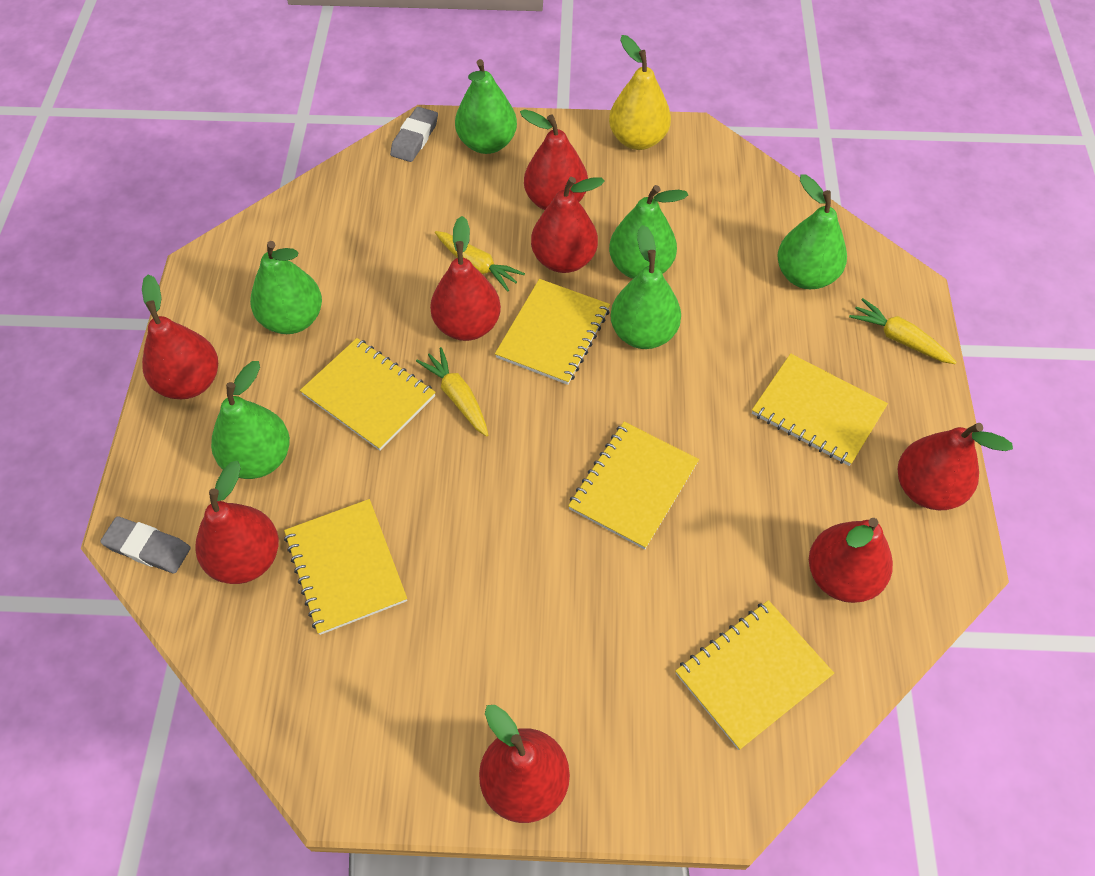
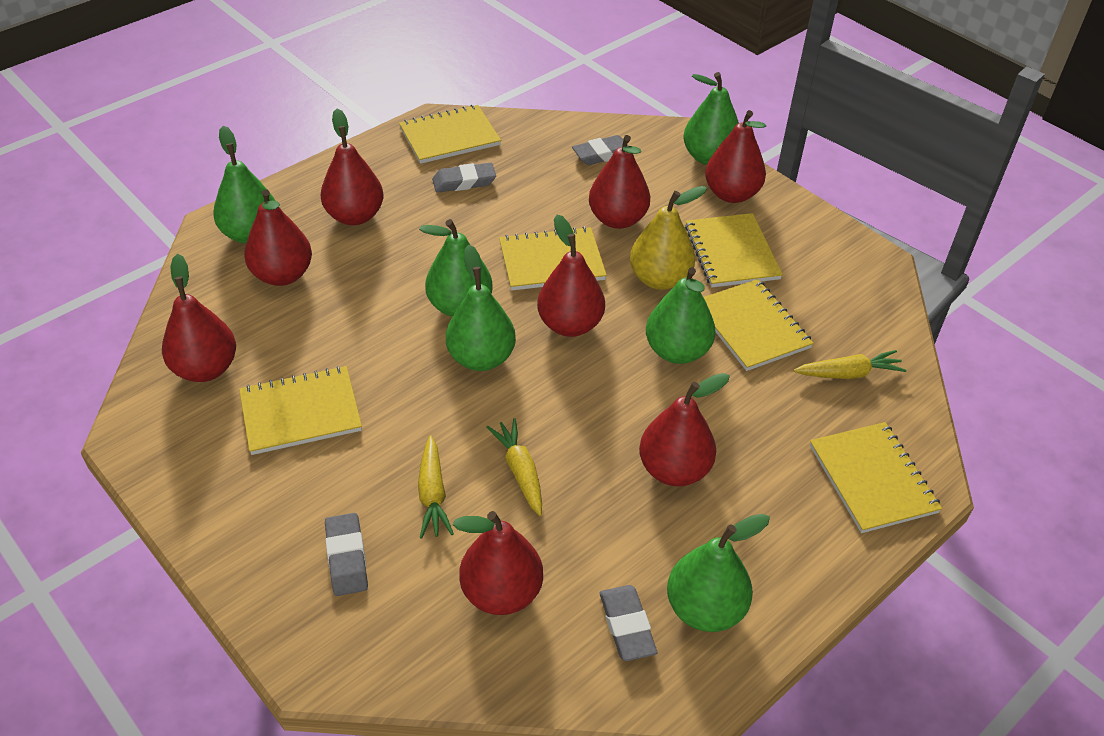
grey eraser: 2 -> 4

